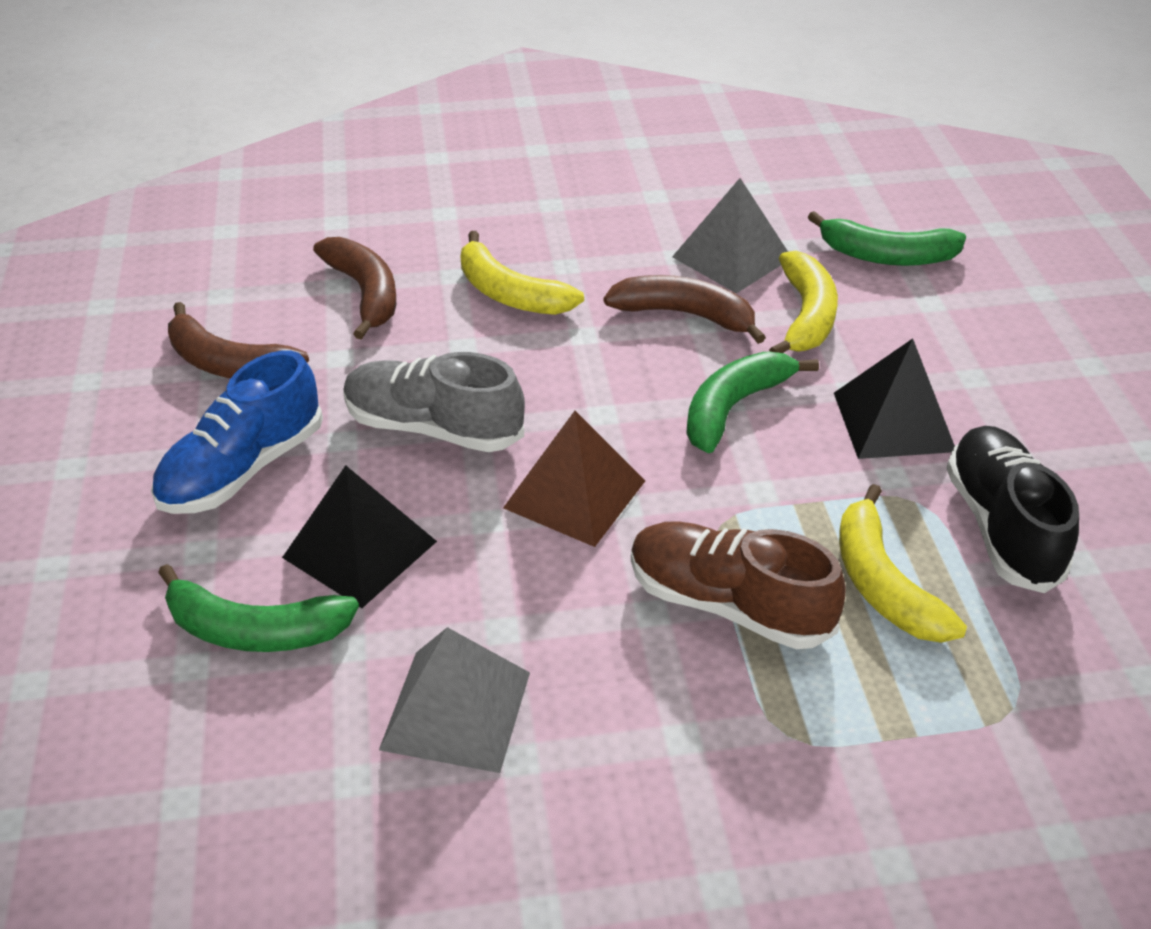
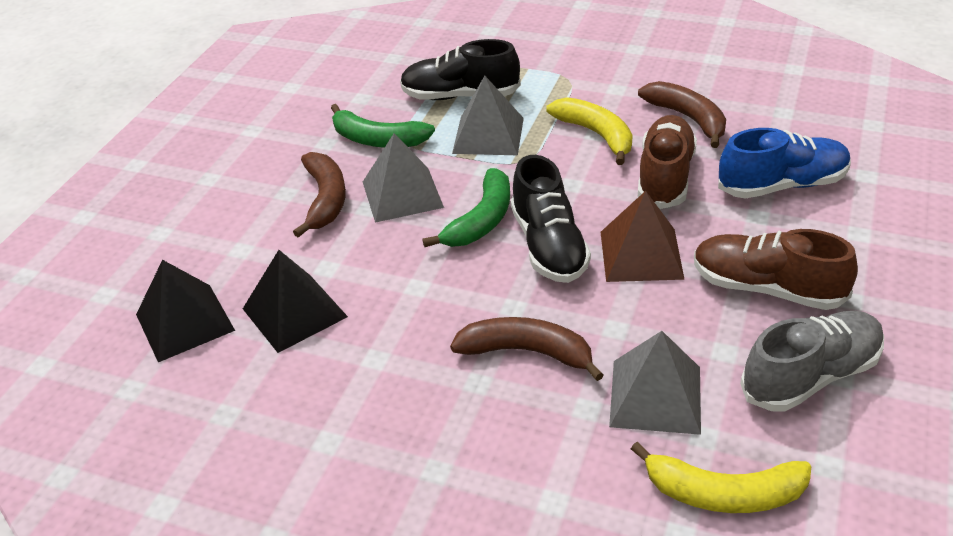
black shoe: 1 -> 2
brown shoe: 1 -> 2
green banana: 3 -> 2
grey pyramid: 2 -> 3
yellow banana: 3 -> 2

